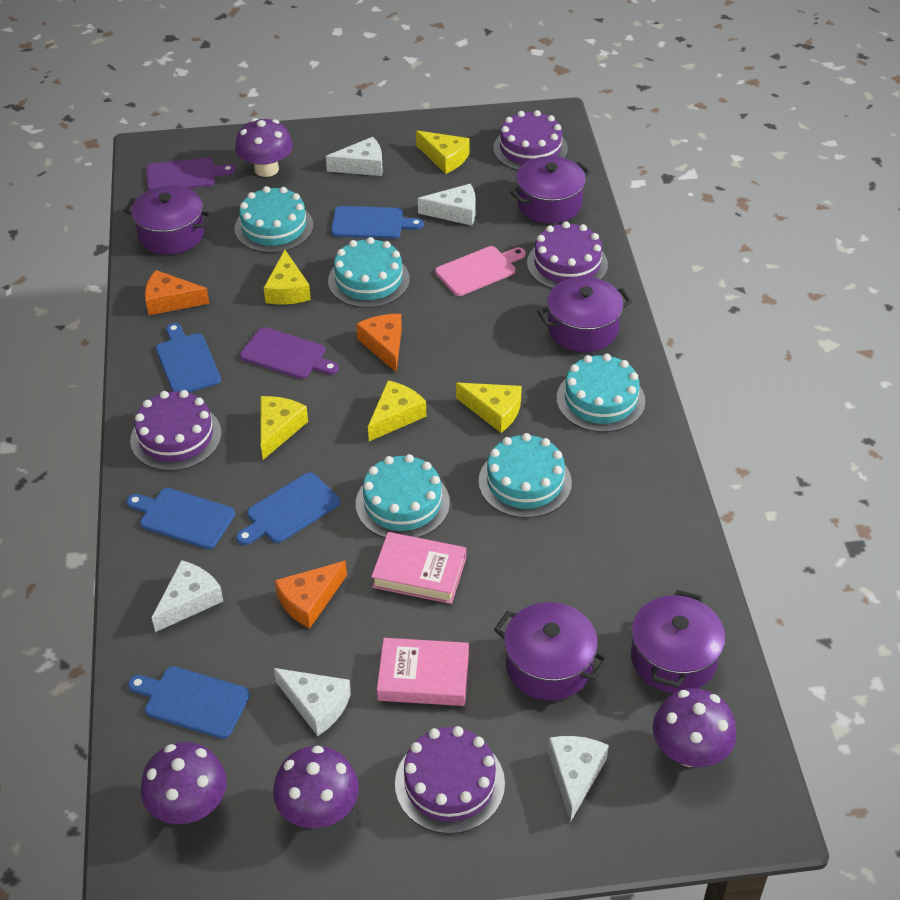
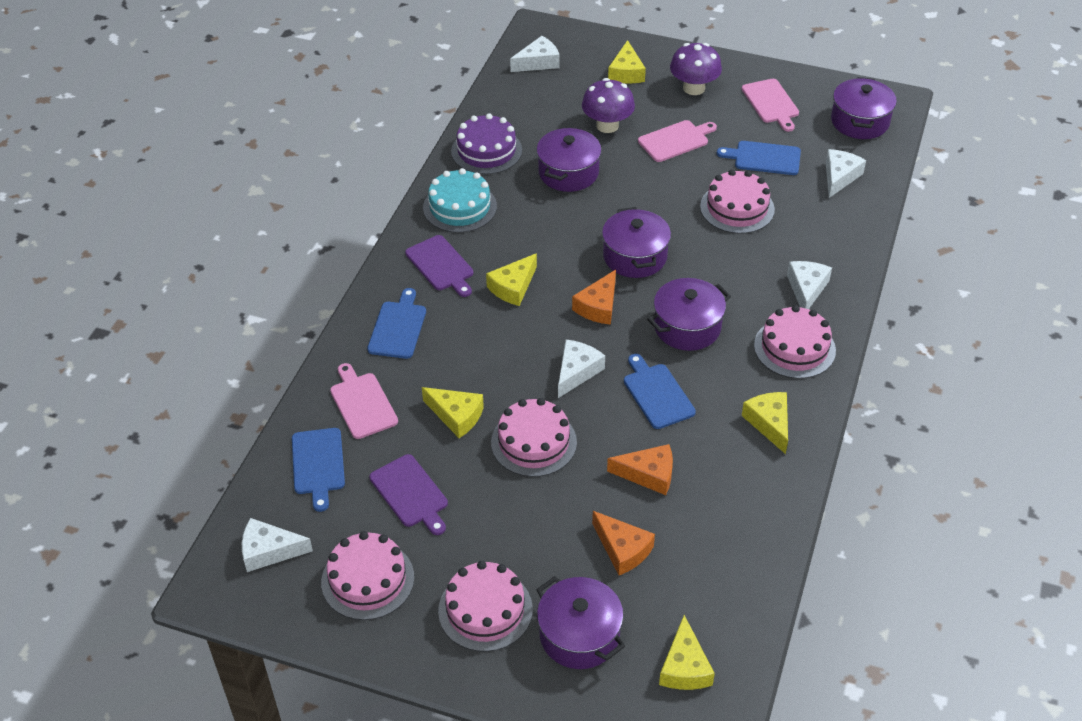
blue cutting board: 5 -> 4
pink book: 2 -> 0
pink cake: 0 -> 5
pink cutting board: 1 -> 3
purple cake: 4 -> 1
purple mushroom: 4 -> 2
turquoise cake: 5 -> 1

